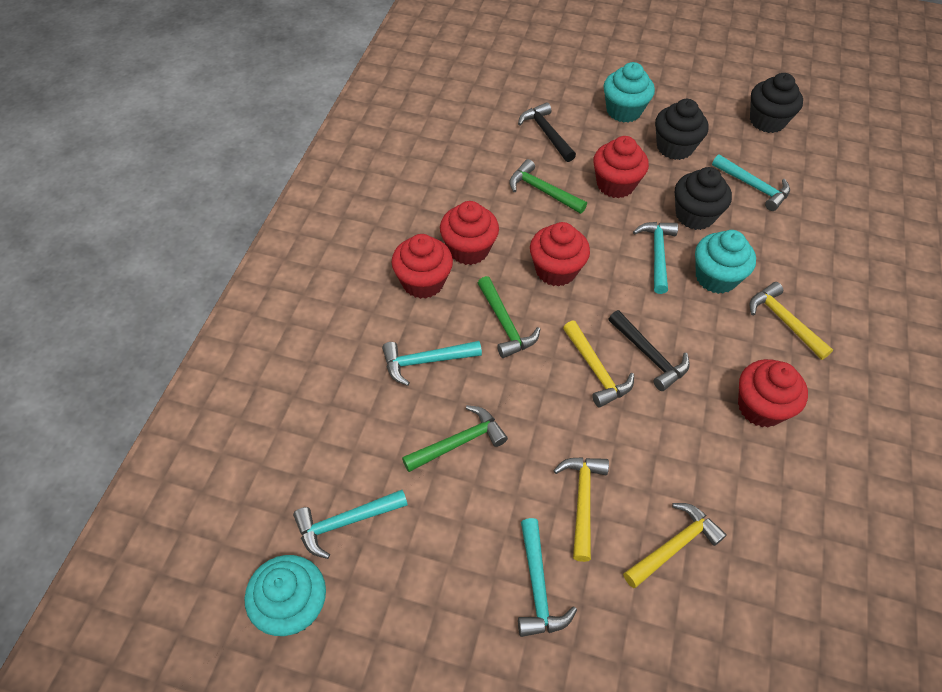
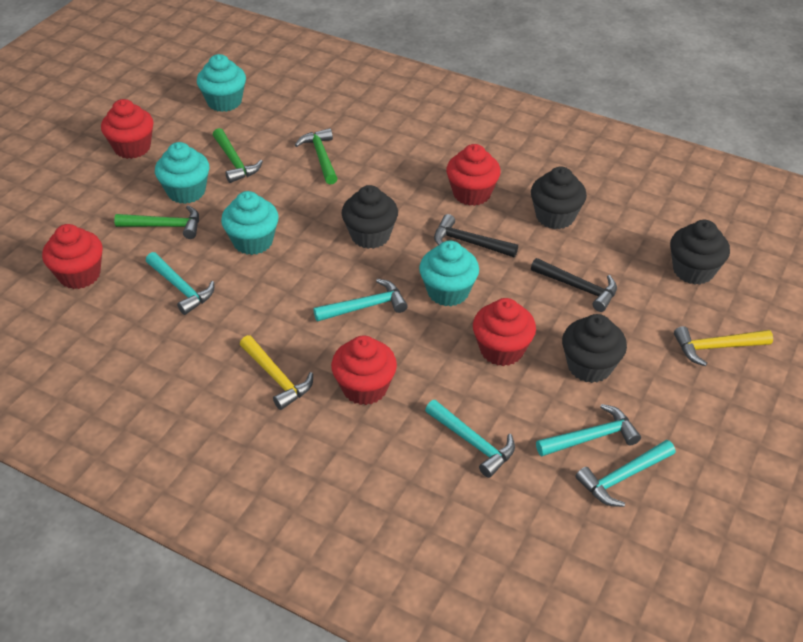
black cupcake: 3 -> 4
turquoise cupcake: 3 -> 4
yellow hammer: 4 -> 2

